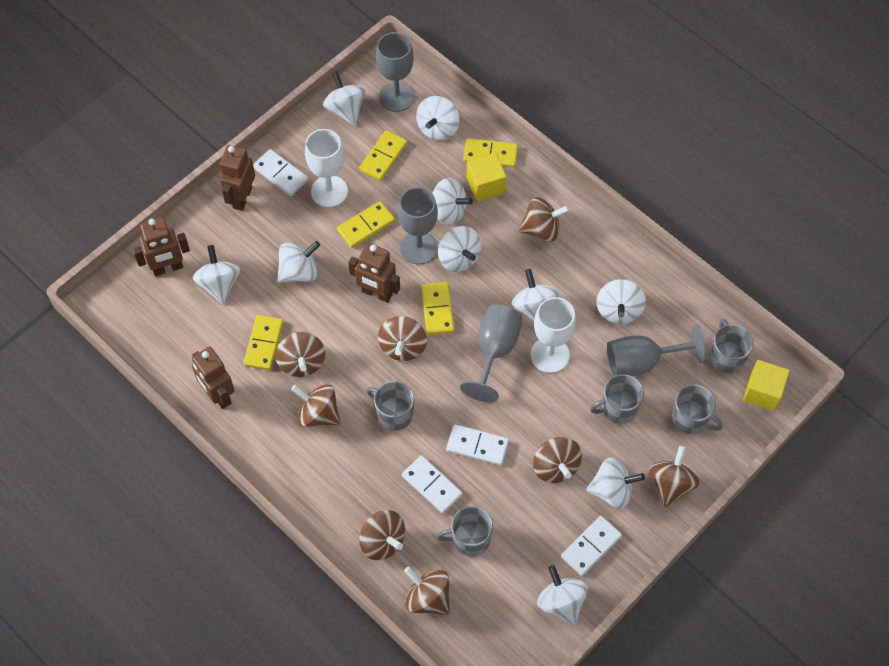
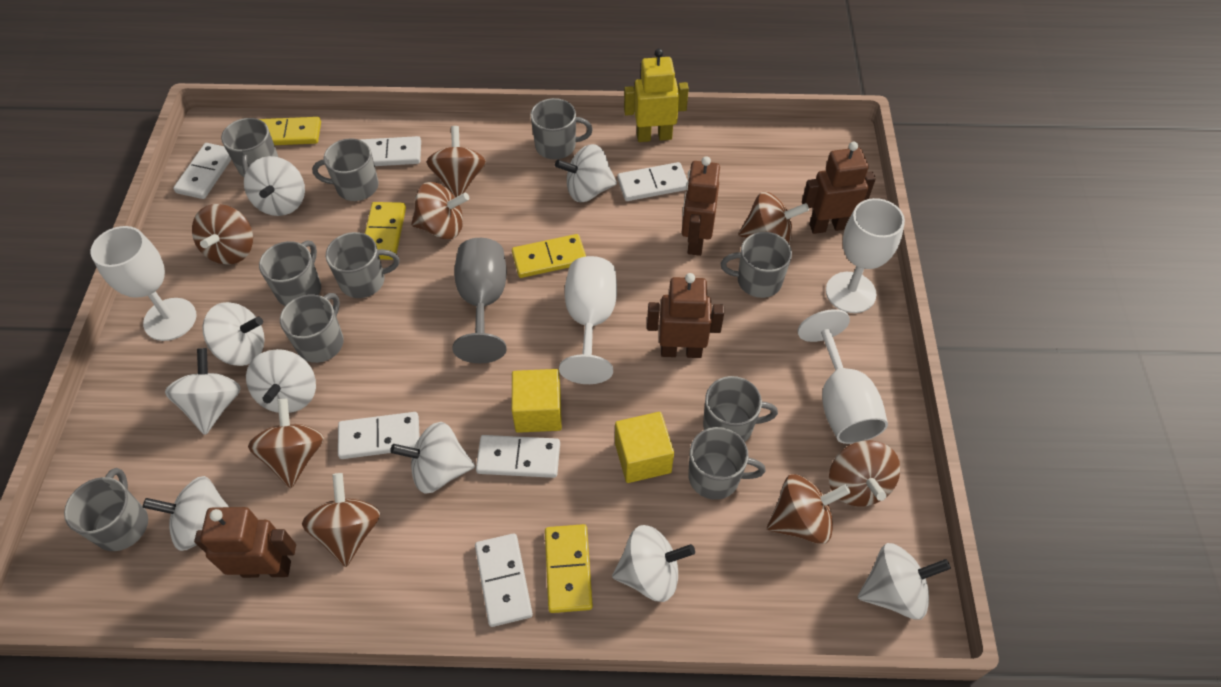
grey goblet: 4 -> 1
grey mug: 5 -> 10
white domino: 4 -> 6
white goblet: 2 -> 4
white spinning top: 10 -> 9
yellow domino: 5 -> 4
yellow robot: 0 -> 1

